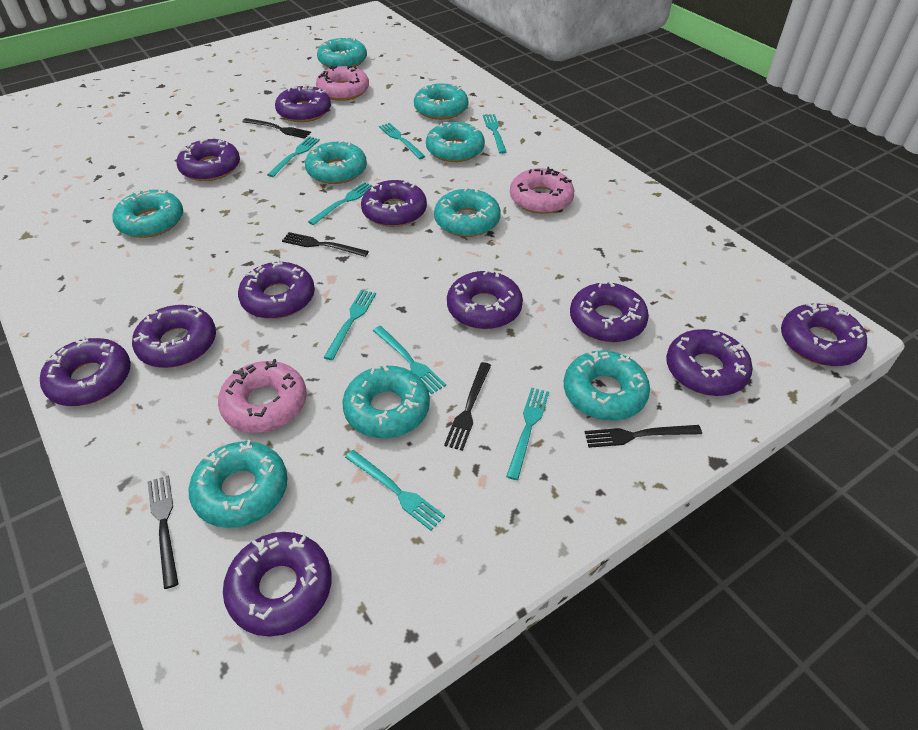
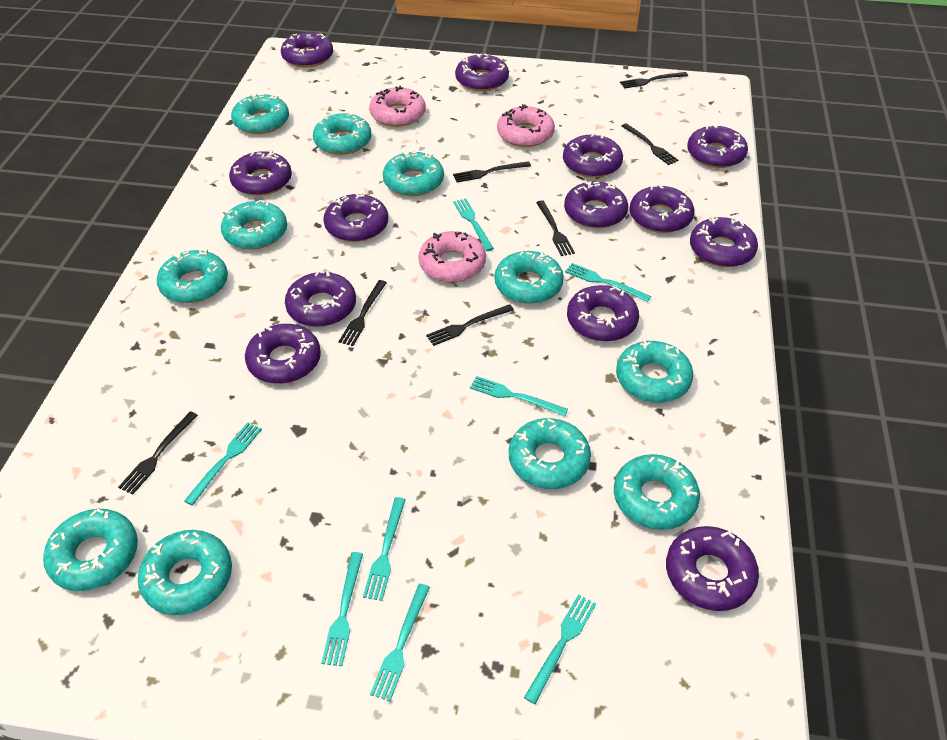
black fork: 5 -> 7
purple donut: 11 -> 13
turquoise donut: 9 -> 11

